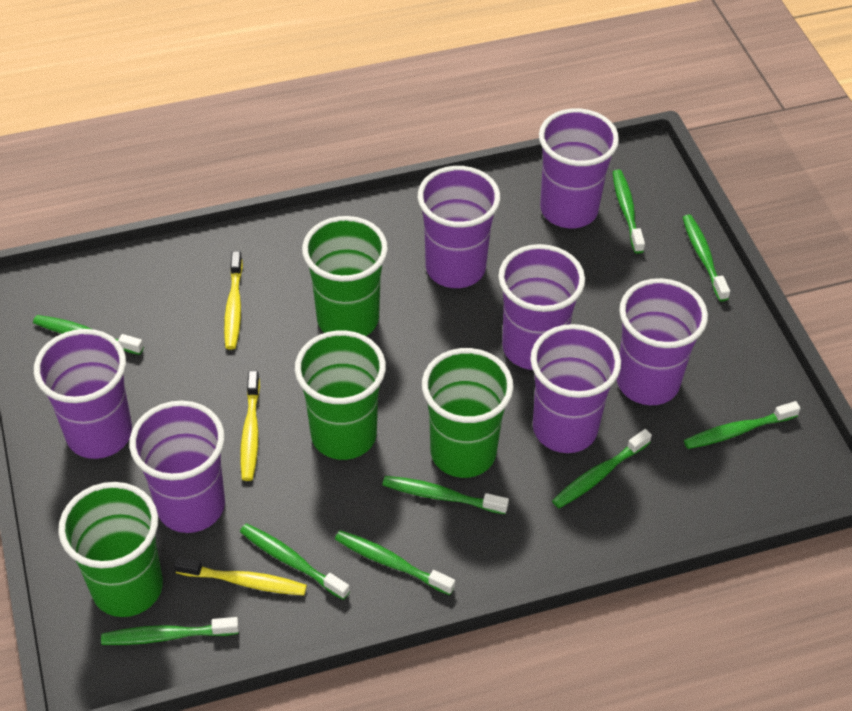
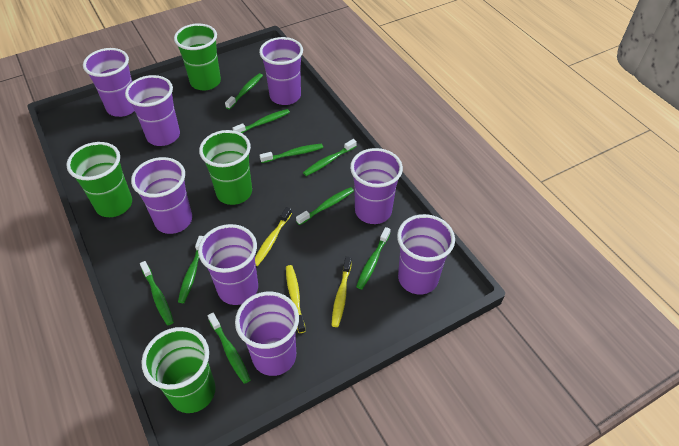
purple cup: 7 -> 8

